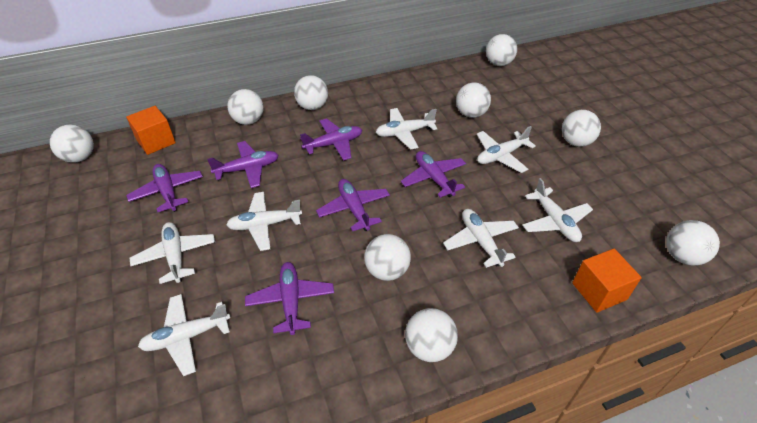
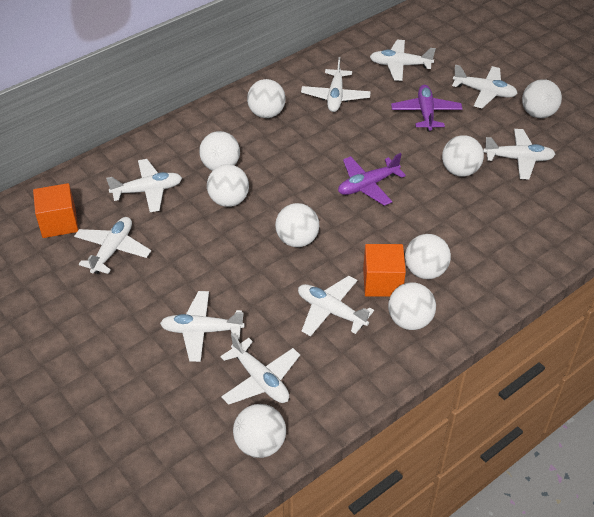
purple plane: 6 -> 2
white plane: 7 -> 9

